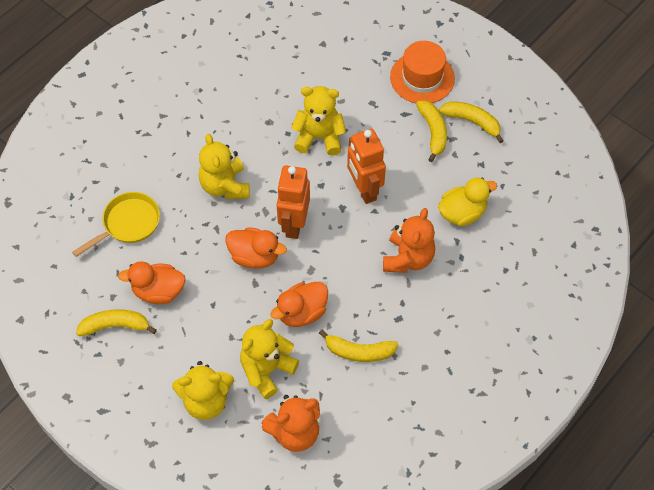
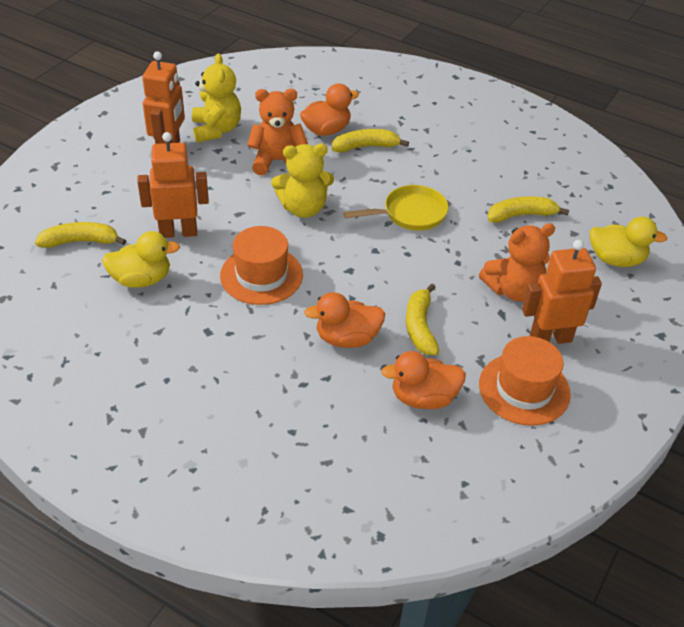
orange hat: 1 -> 2
orange robot: 2 -> 3
yellow duck: 1 -> 2
yellow teddy bear: 4 -> 2

